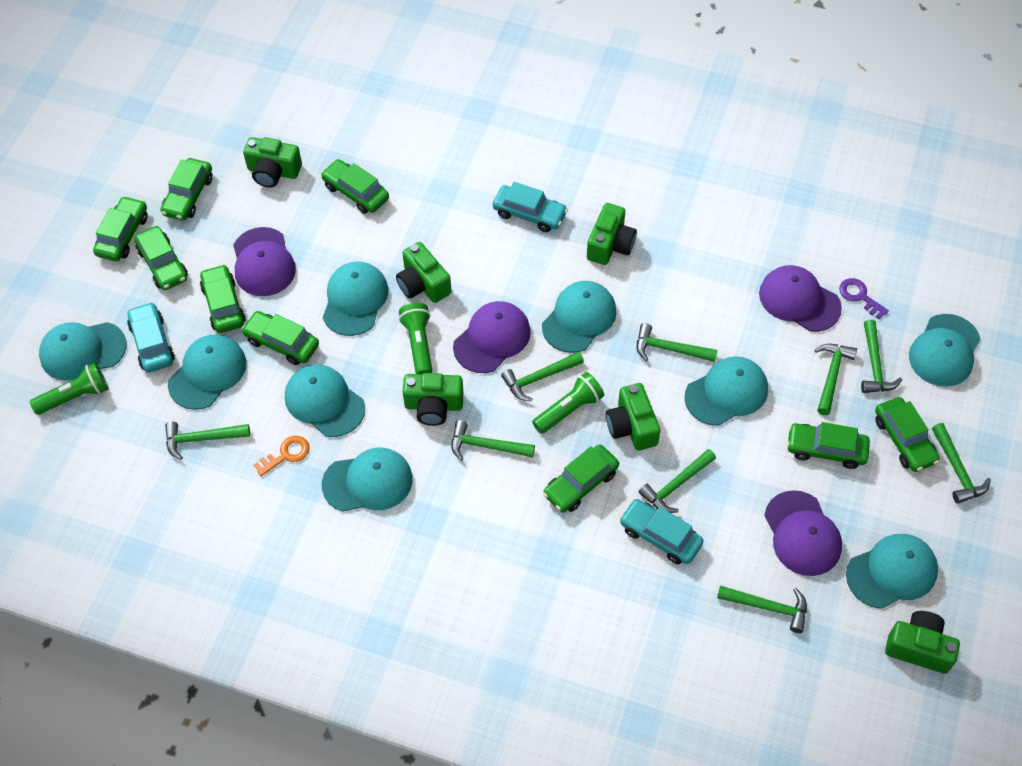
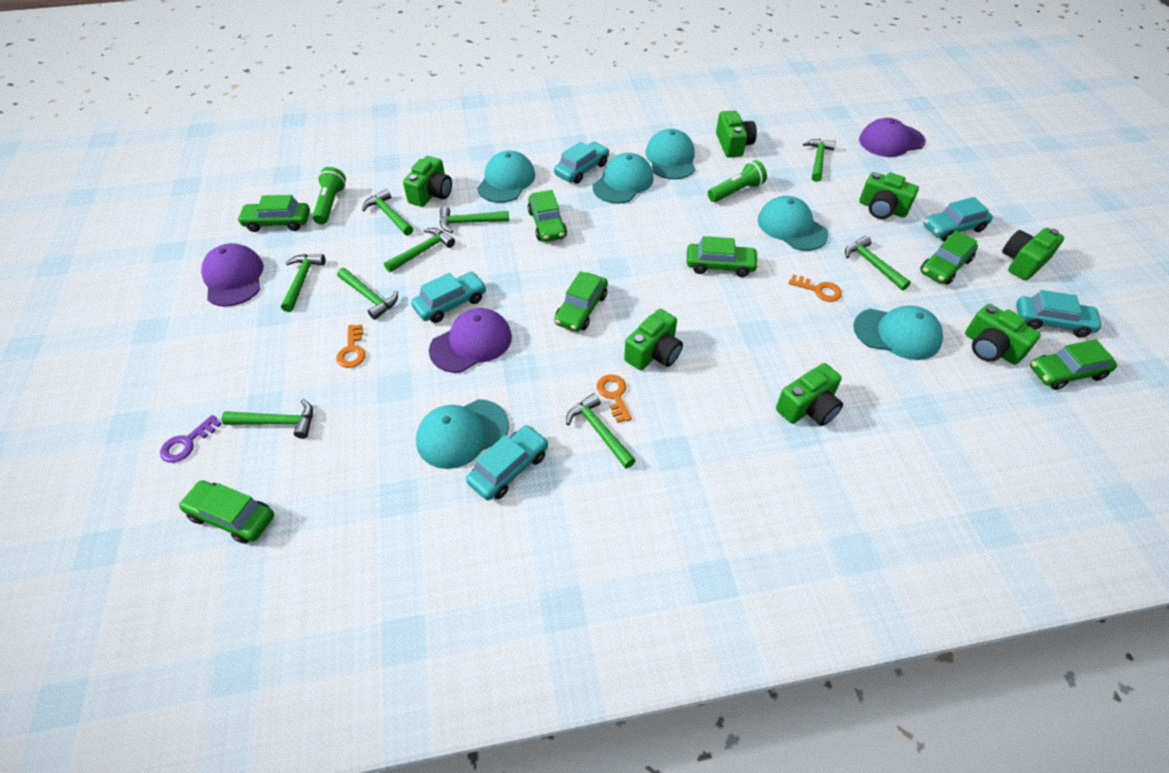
green camera: 6 -> 7
green car: 9 -> 7
green flashlight: 3 -> 2
orange key: 1 -> 3
purple cap: 4 -> 3
turquoise cap: 9 -> 6
turquoise car: 3 -> 5

